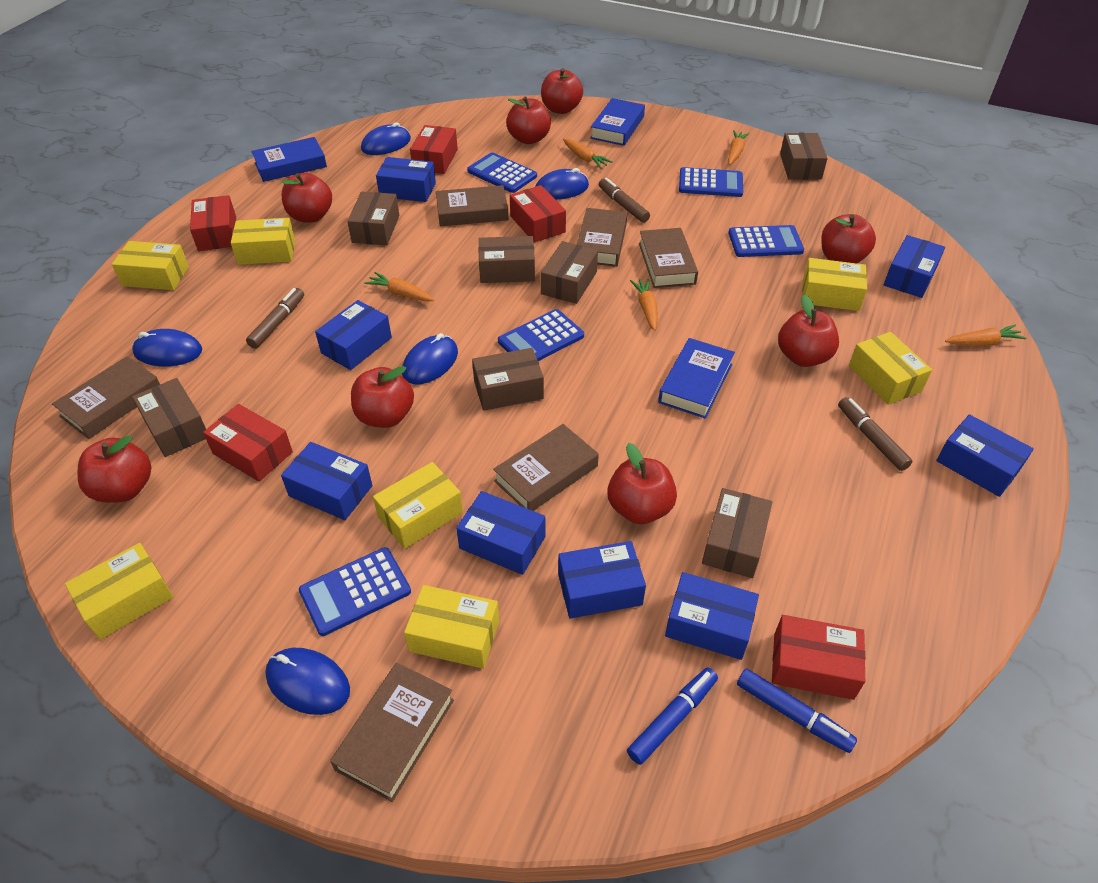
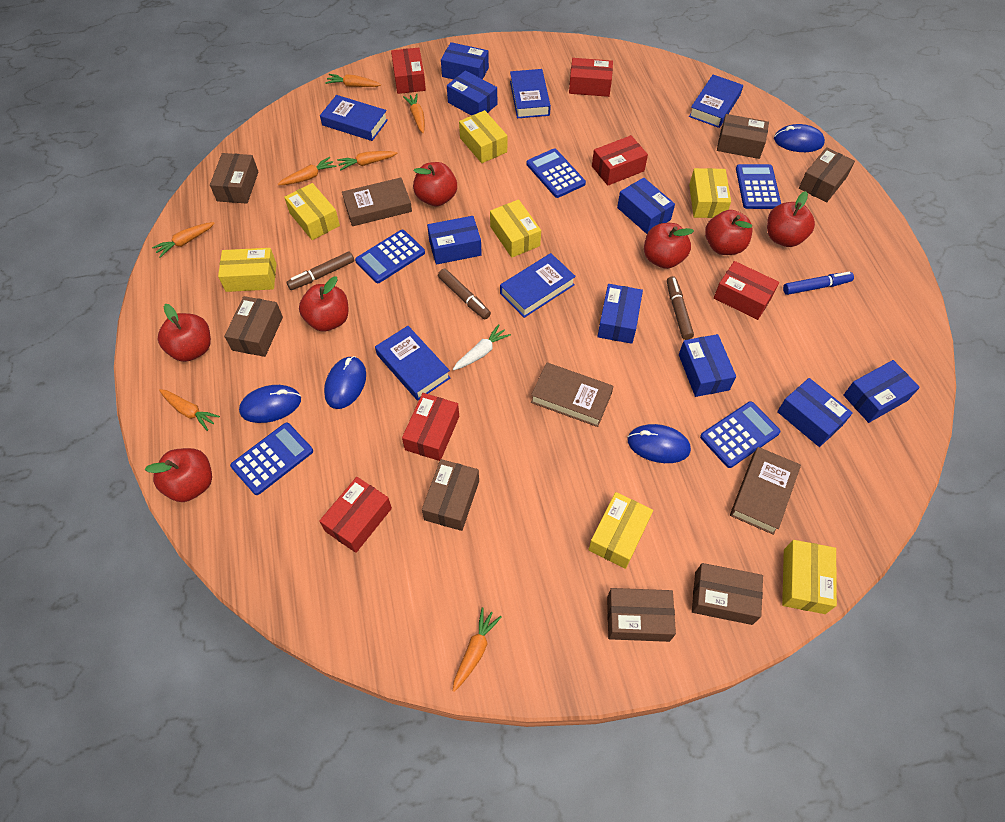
blue book: 3 -> 5
blue marker: 2 -> 1
blue mouse: 5 -> 4
brown book: 6 -> 3
orange carrot: 5 -> 7
red apple: 8 -> 7
red box: 5 -> 6
white carrot: 0 -> 1

